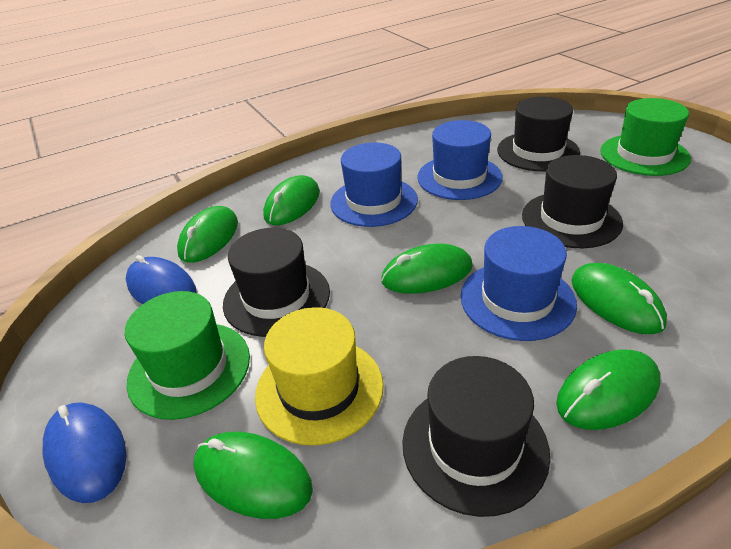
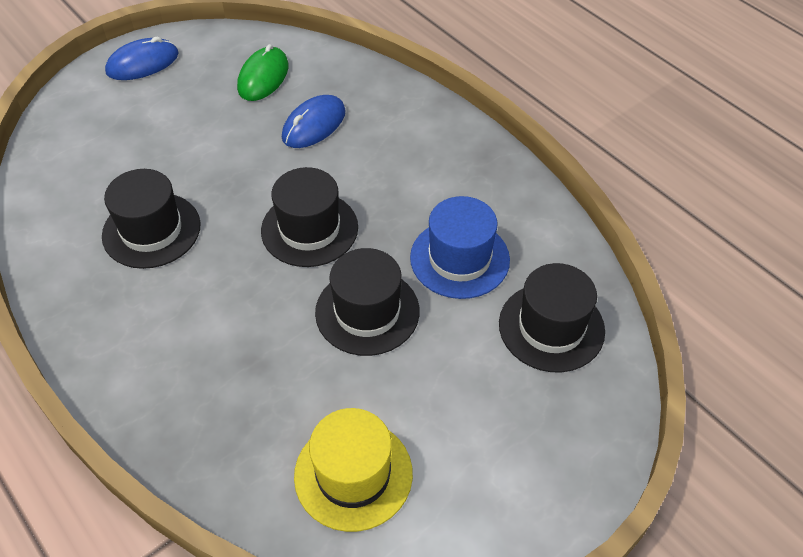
blue hat: 3 -> 1
green hat: 2 -> 0
green mouse: 6 -> 1

